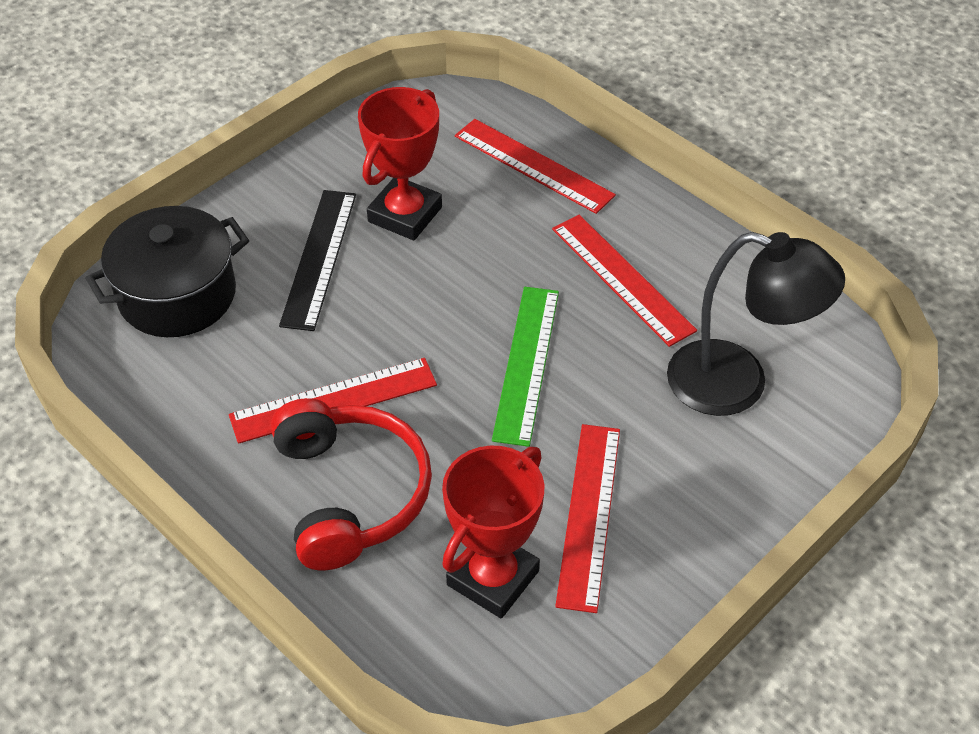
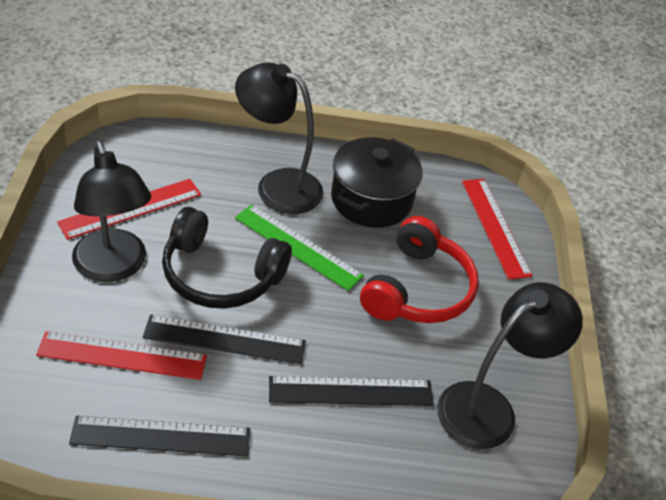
black headphones: 0 -> 1
black lamp: 1 -> 3
black ruler: 1 -> 3
red ruler: 4 -> 3
red trophy: 2 -> 0

